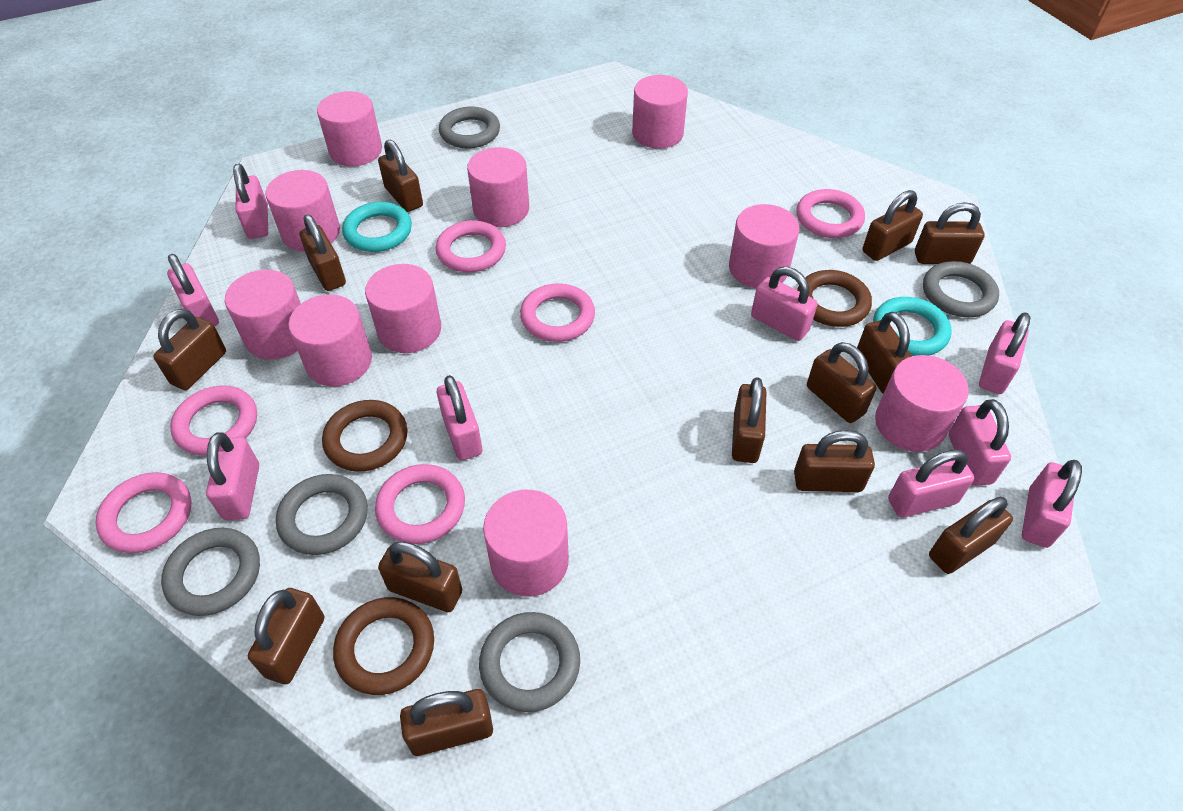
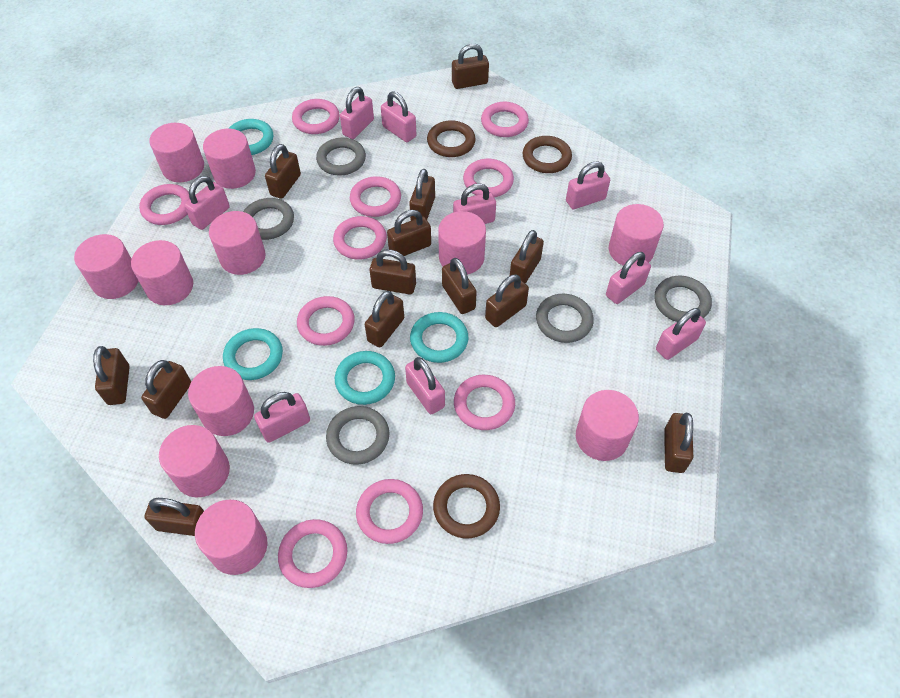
pink cylinder: 10 -> 11
pink ring: 6 -> 10
turquoise ring: 2 -> 4

